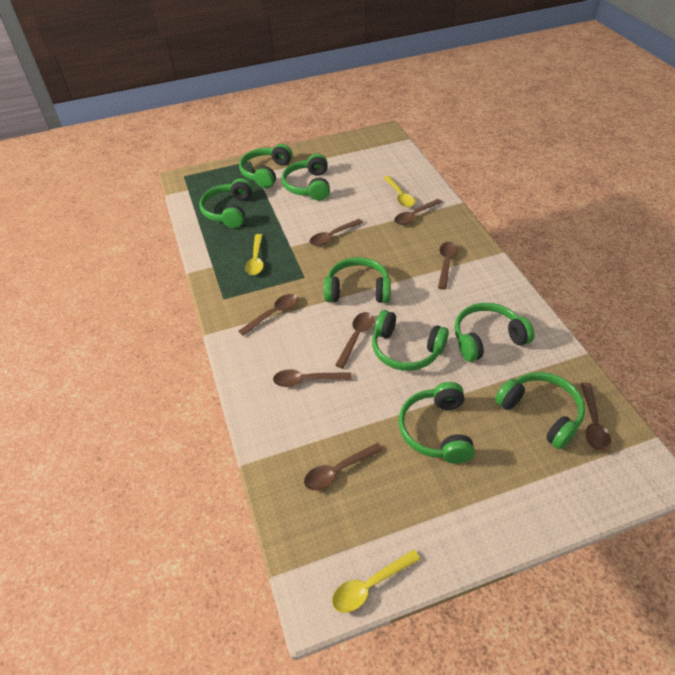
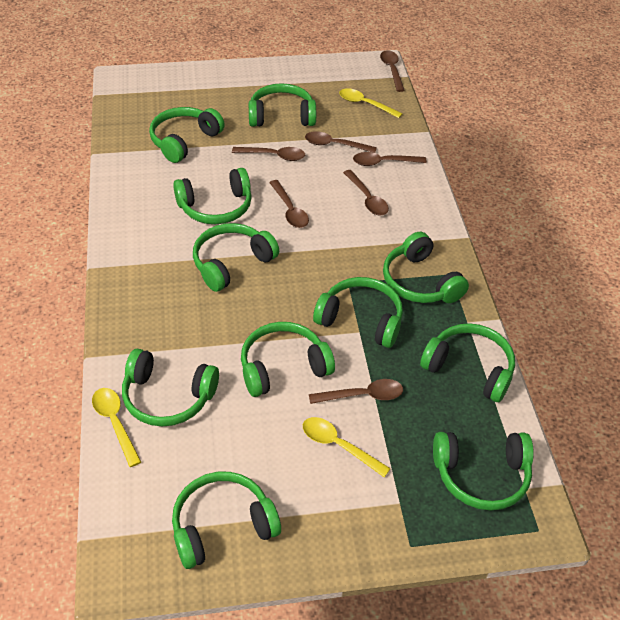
brown spoon: 8 -> 7
green headphones: 8 -> 11

